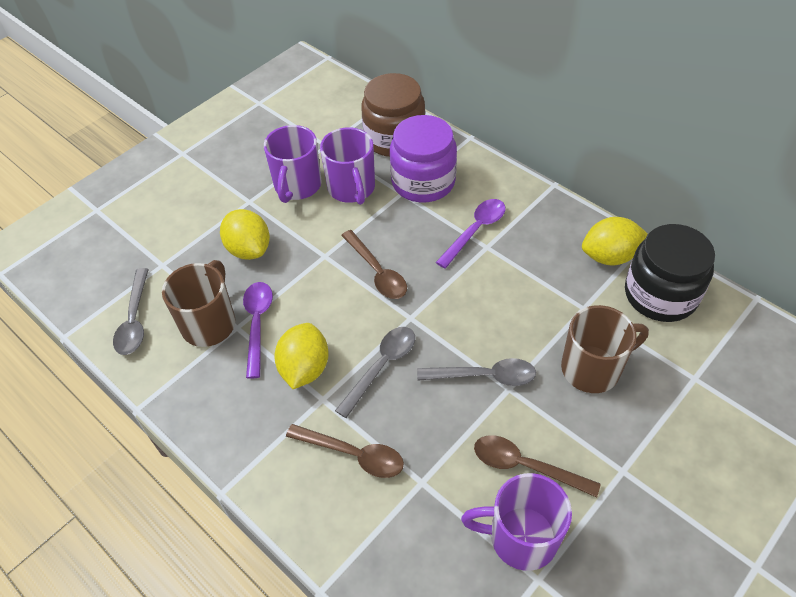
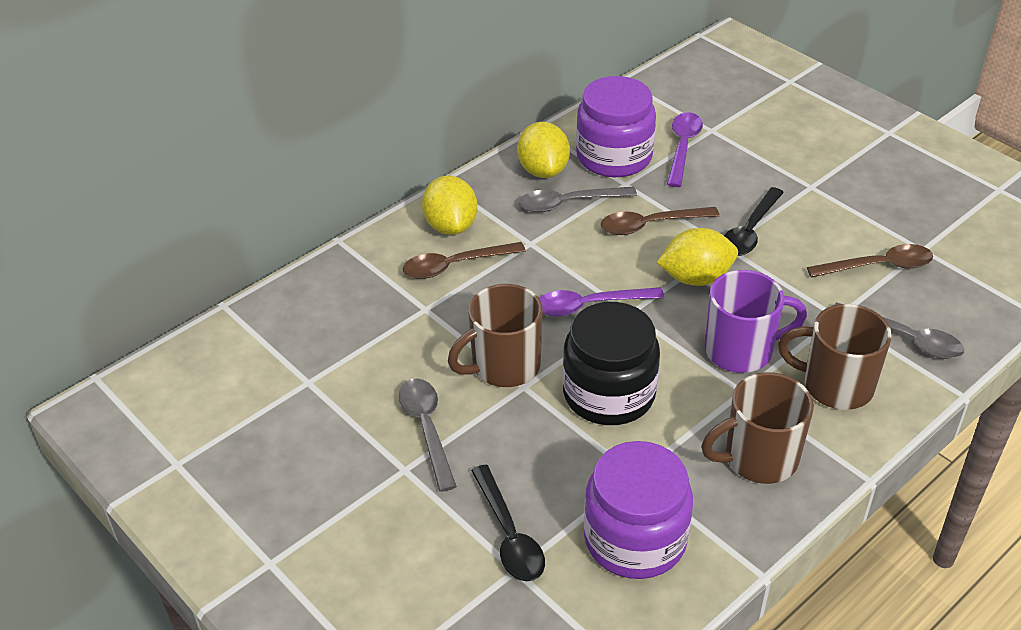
black spoon: 0 -> 2
brown jar: 1 -> 0
brown mug: 2 -> 3
purple jar: 1 -> 2
purple mug: 3 -> 1

